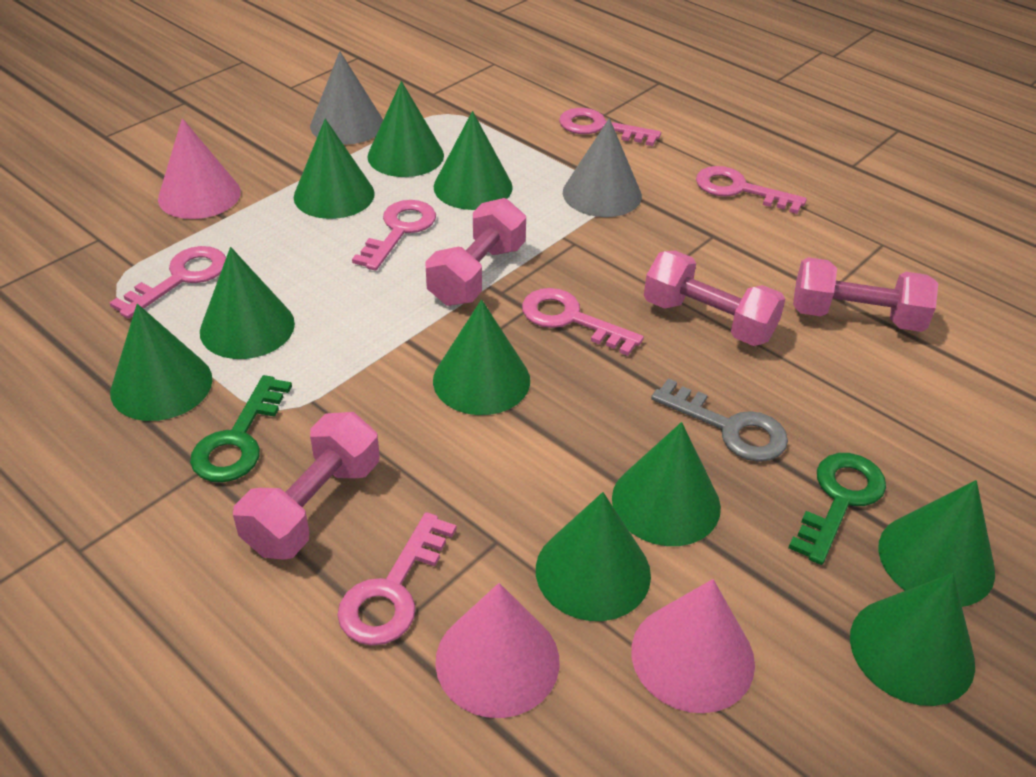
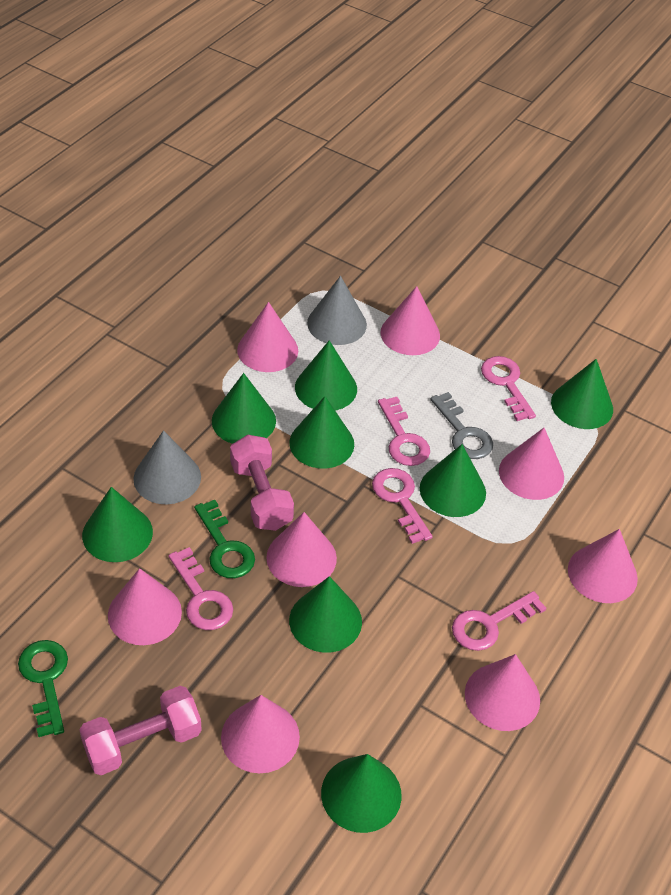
green cone: 10 -> 8
pink cone: 3 -> 8
pink dumbbell: 4 -> 2
pink key: 6 -> 5

